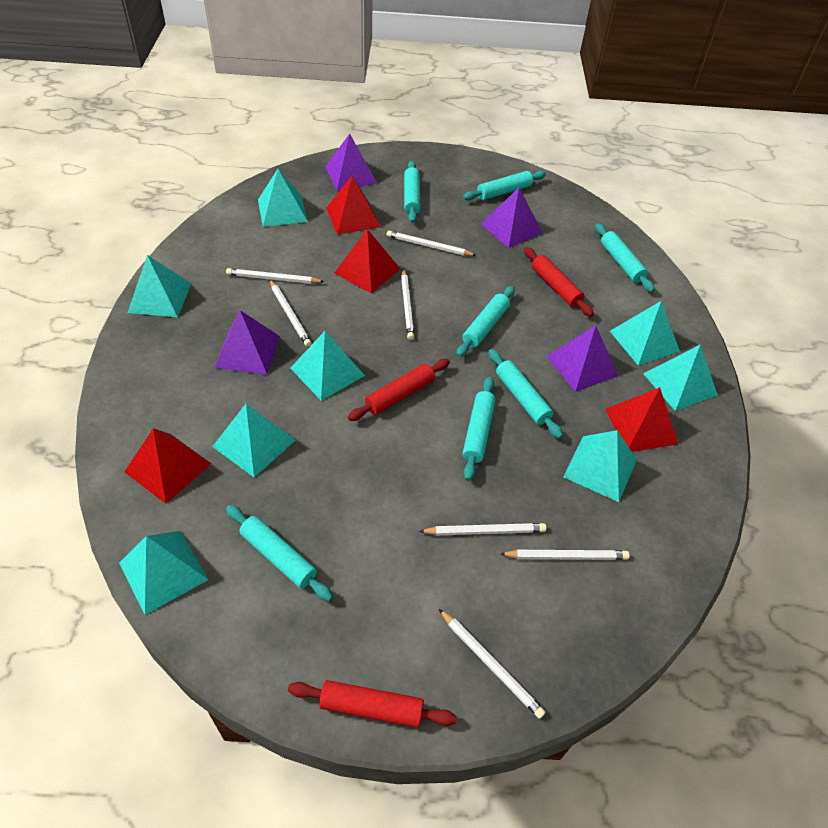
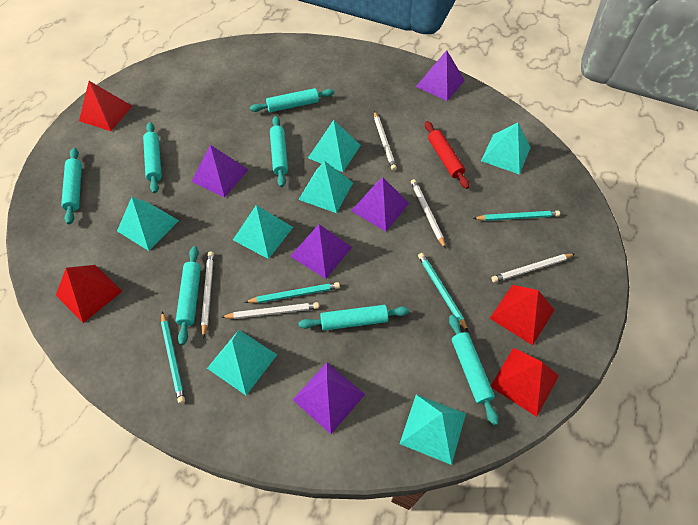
purple pyramid: 4 -> 5
red rolling pin: 3 -> 1
turquoise pencil: 0 -> 4
turquoise pyramid: 8 -> 7
white pencil: 7 -> 5

